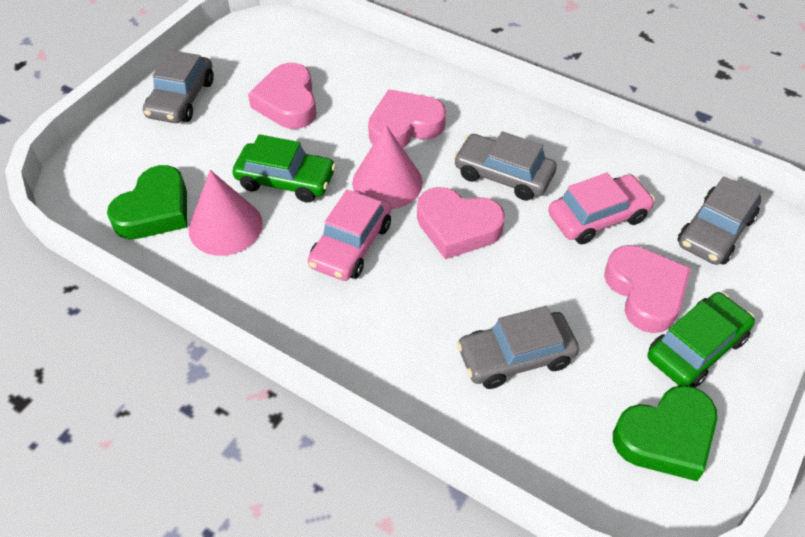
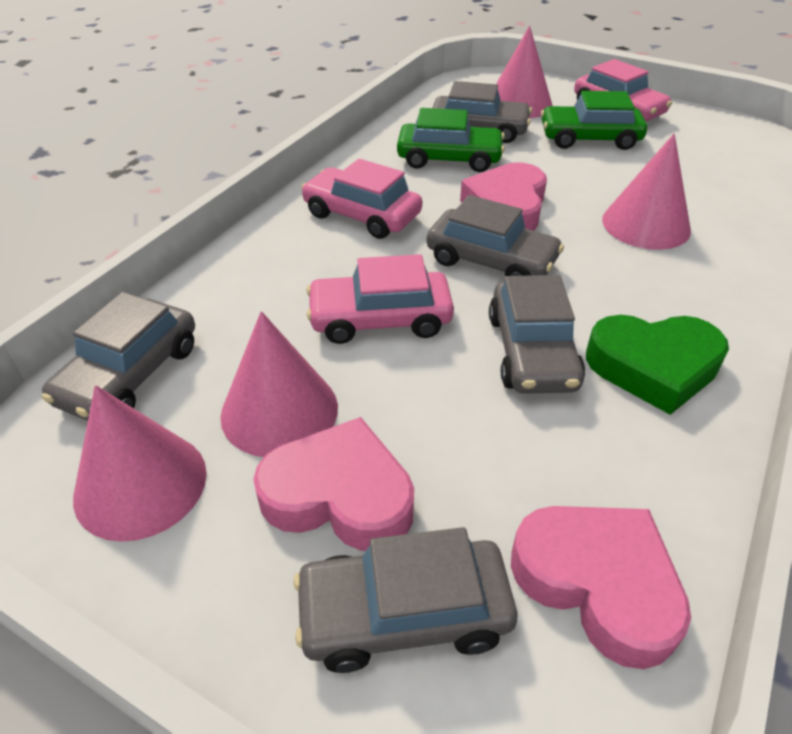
green heart: 2 -> 1
grey car: 4 -> 5
pink car: 2 -> 3
pink cone: 2 -> 4
pink heart: 4 -> 3

